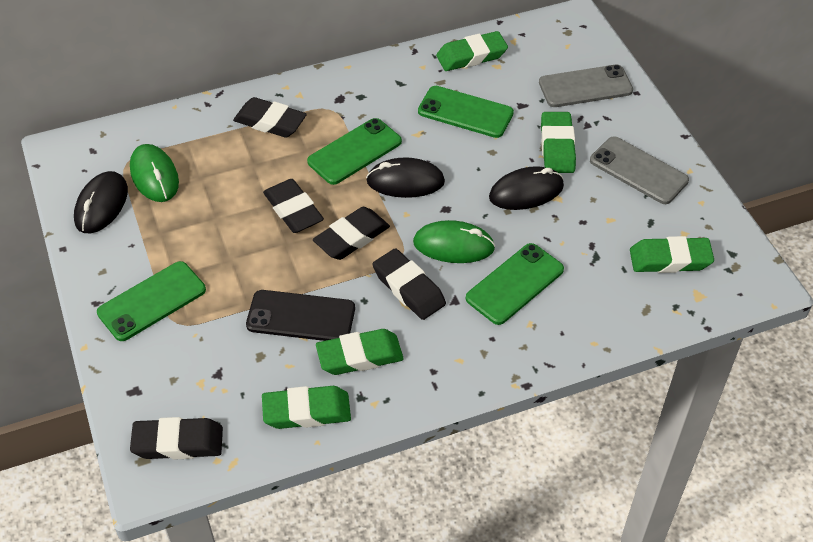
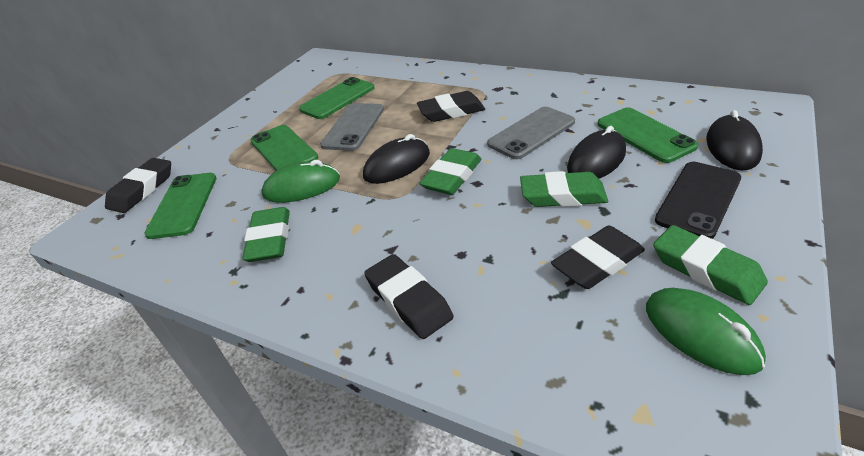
black eraser: 5 -> 4
green eraser: 5 -> 4

